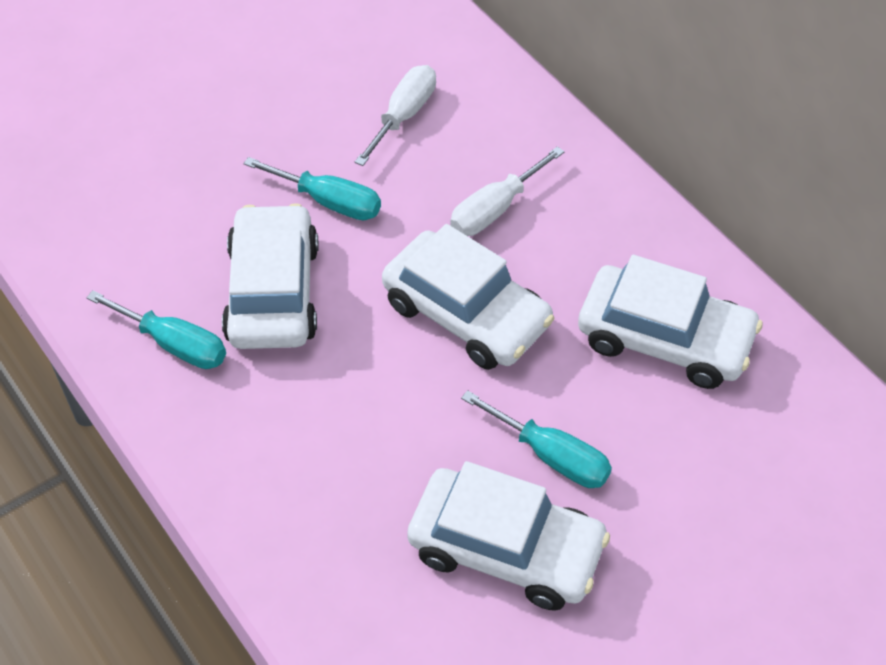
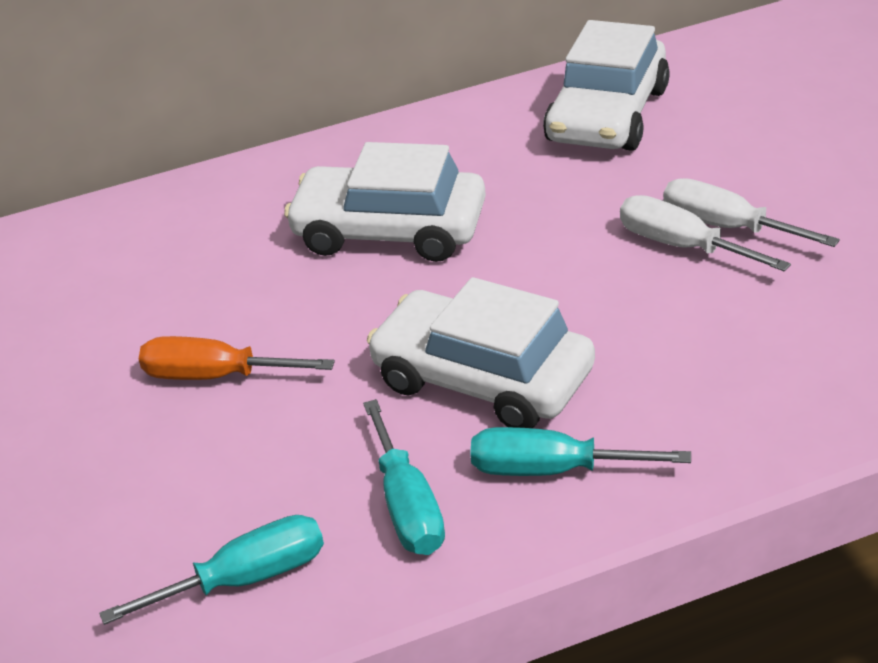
orange screwdriver: 0 -> 1
white car: 4 -> 3

